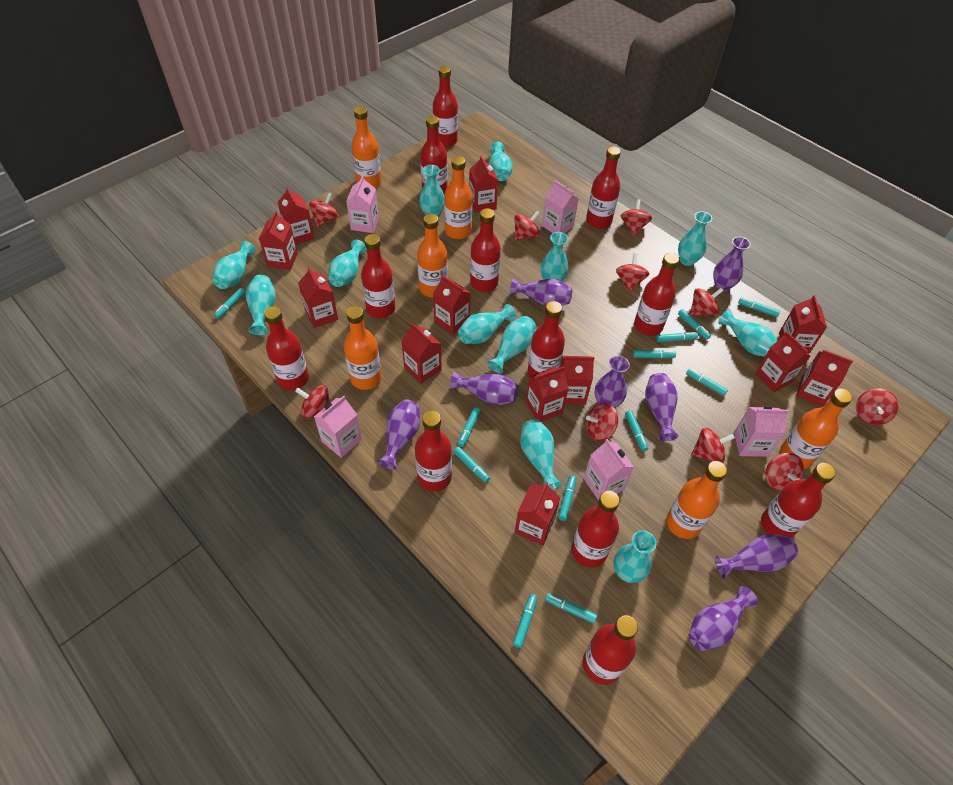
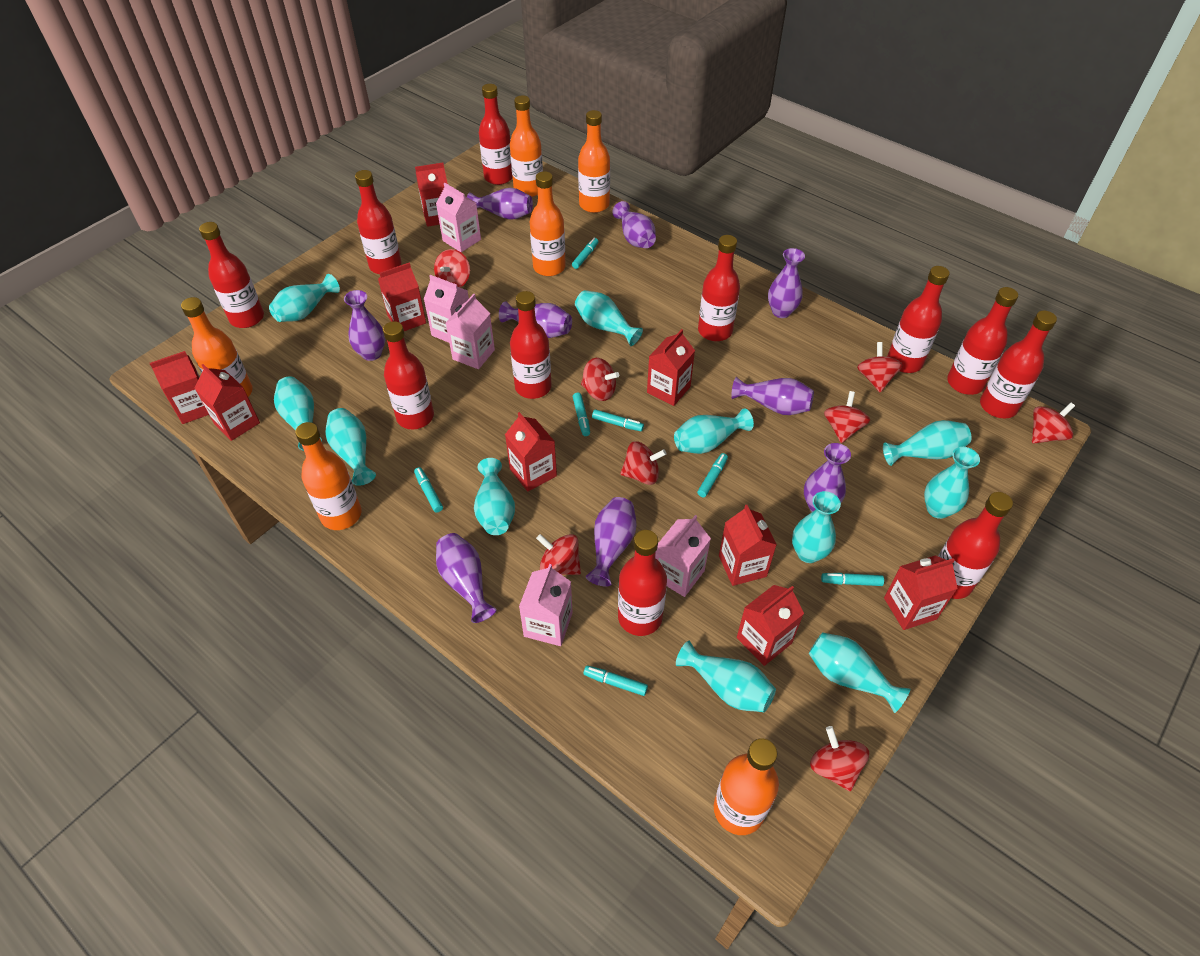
purple vase: 8 -> 9
red bottle: 12 -> 11
red carton: 12 -> 9
red spinning top: 10 -> 8
turquoise marker: 12 -> 7
turquoise vase: 12 -> 11

